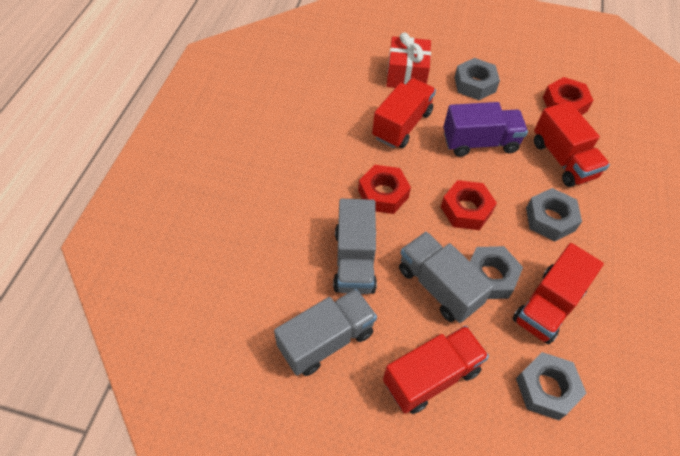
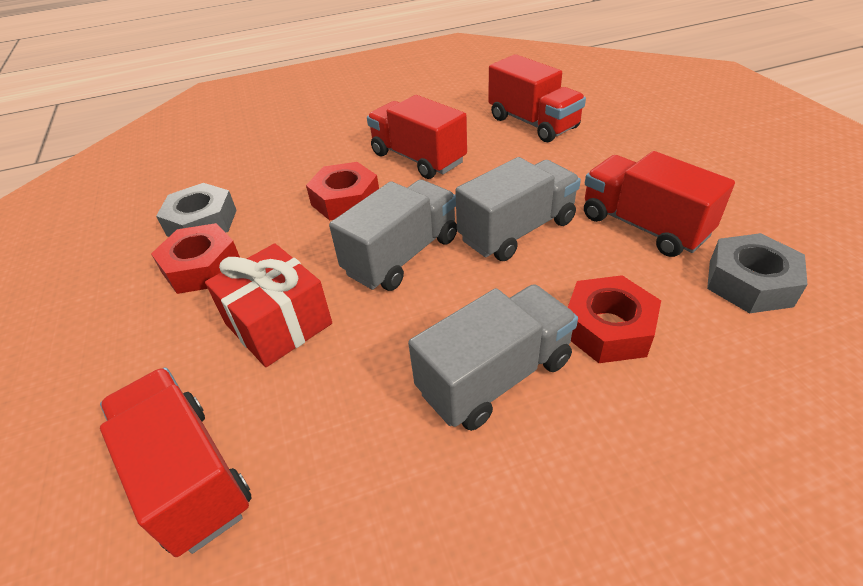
grey nut: 4 -> 2
purple truck: 1 -> 0

